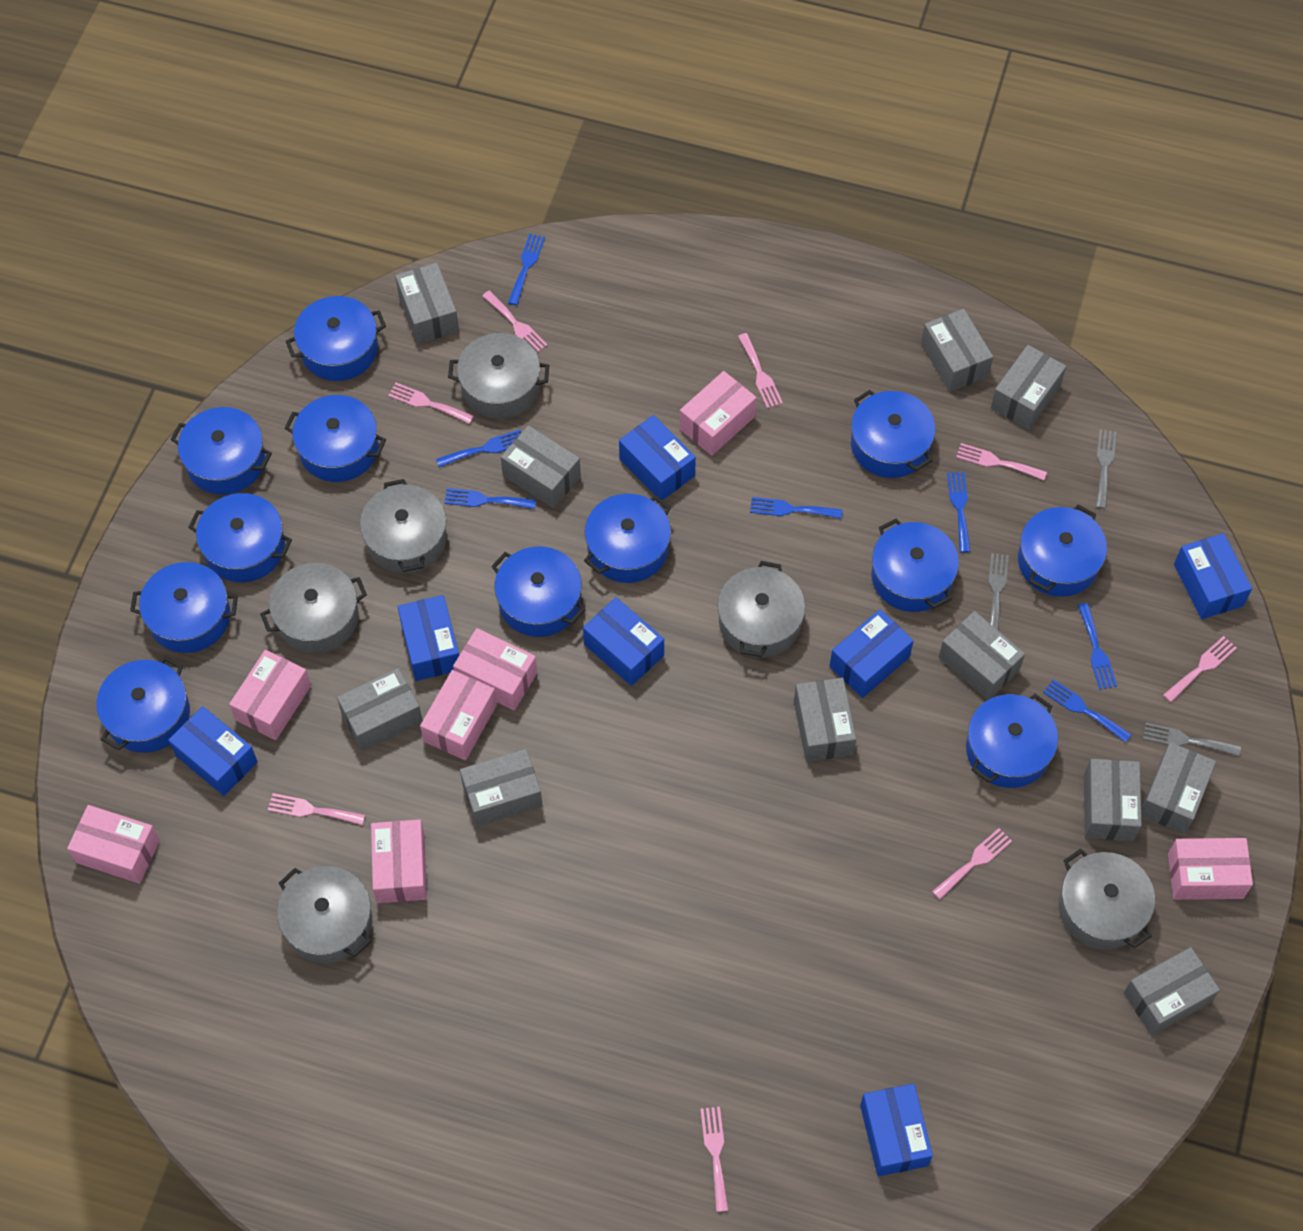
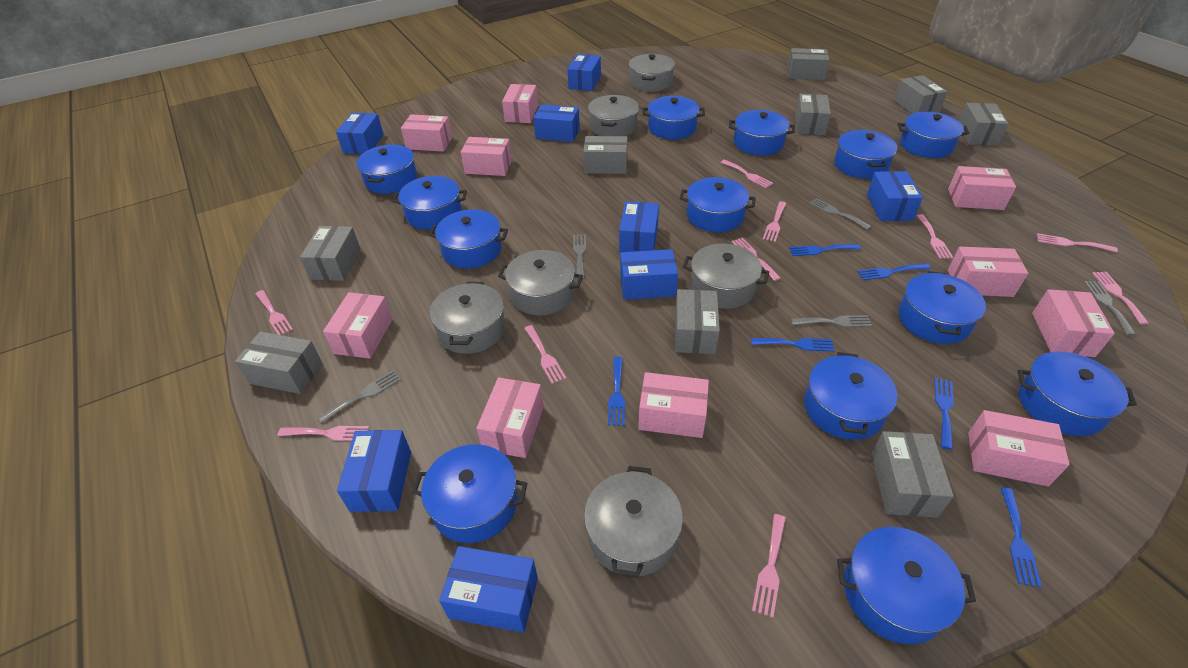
blue box: 7 -> 8
blue fork: 7 -> 6
blue pot: 12 -> 13
grey box: 11 -> 9
grey fork: 3 -> 5
pink box: 7 -> 10
pink fork: 8 -> 10

